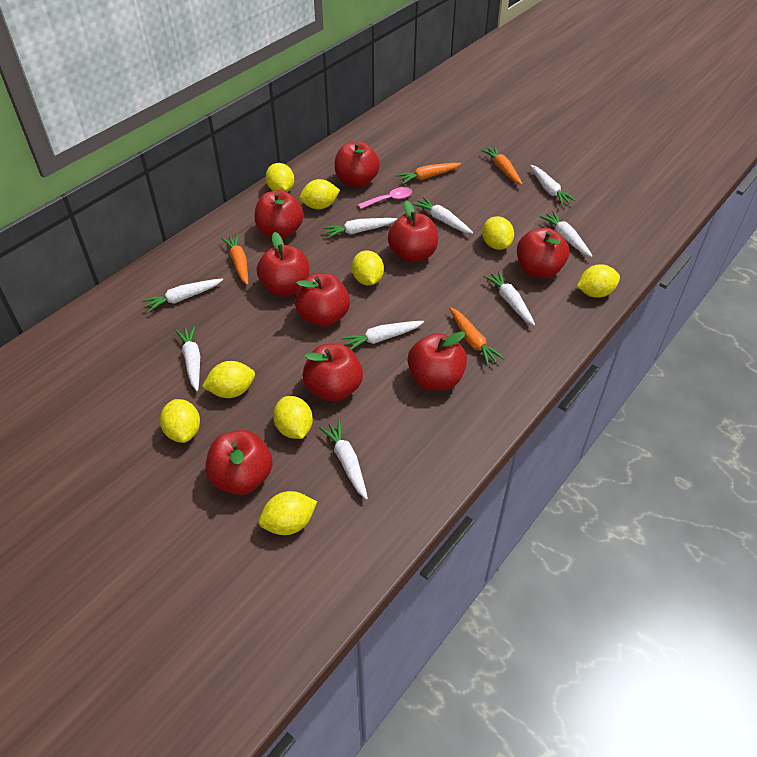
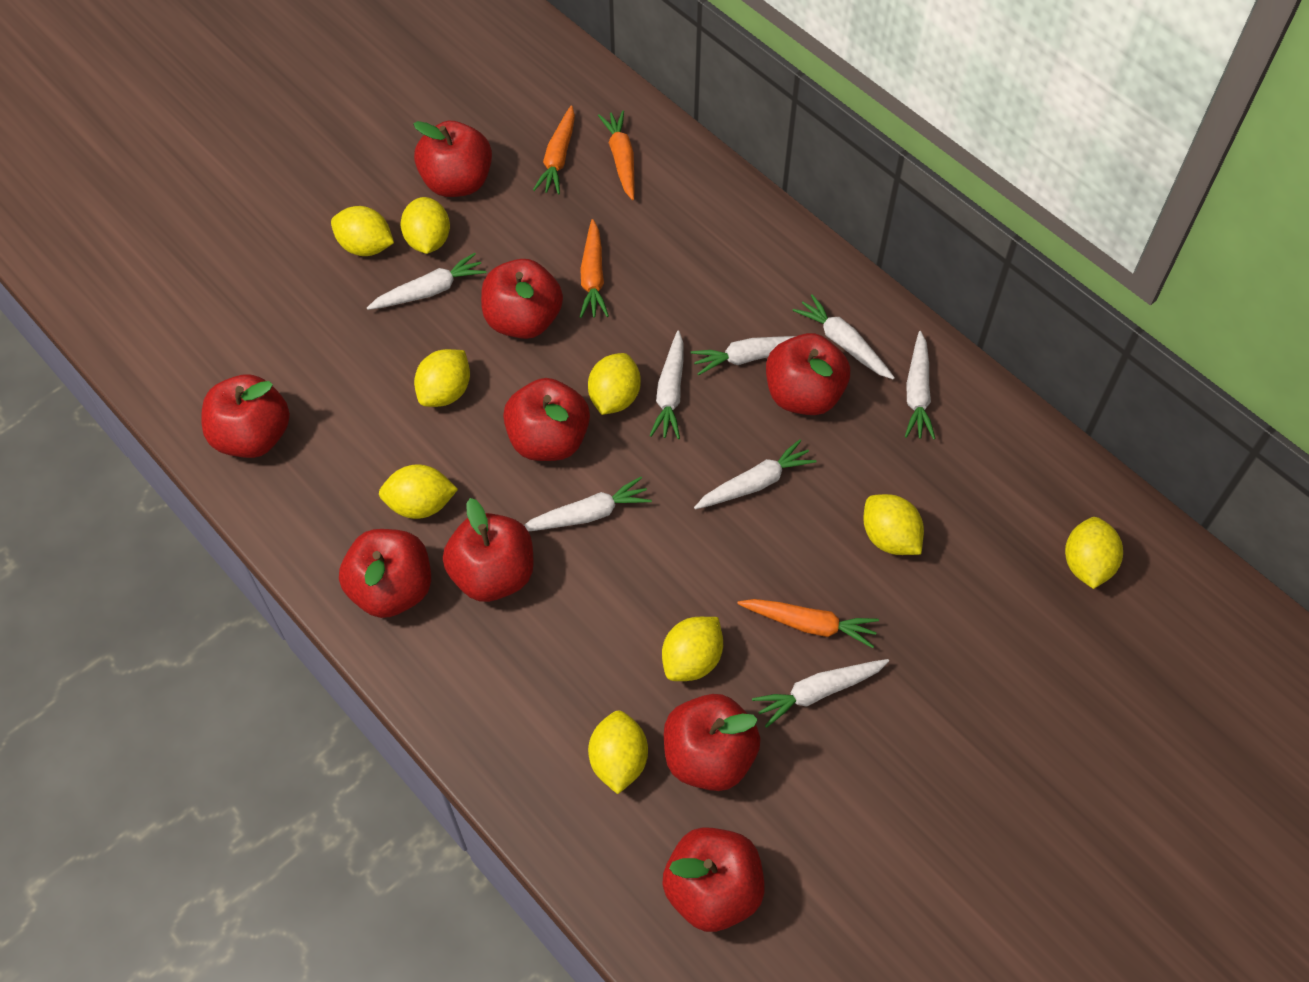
pink spoon: 1 -> 0
white carrot: 9 -> 8

